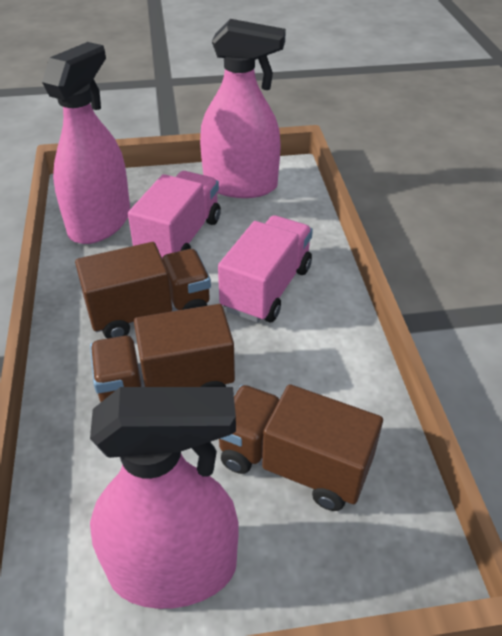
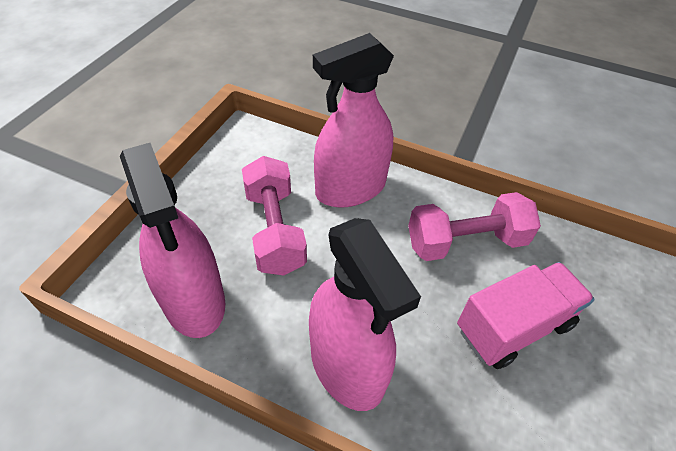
brown truck: 3 -> 0
pink dumbbell: 0 -> 2
pink truck: 2 -> 1

